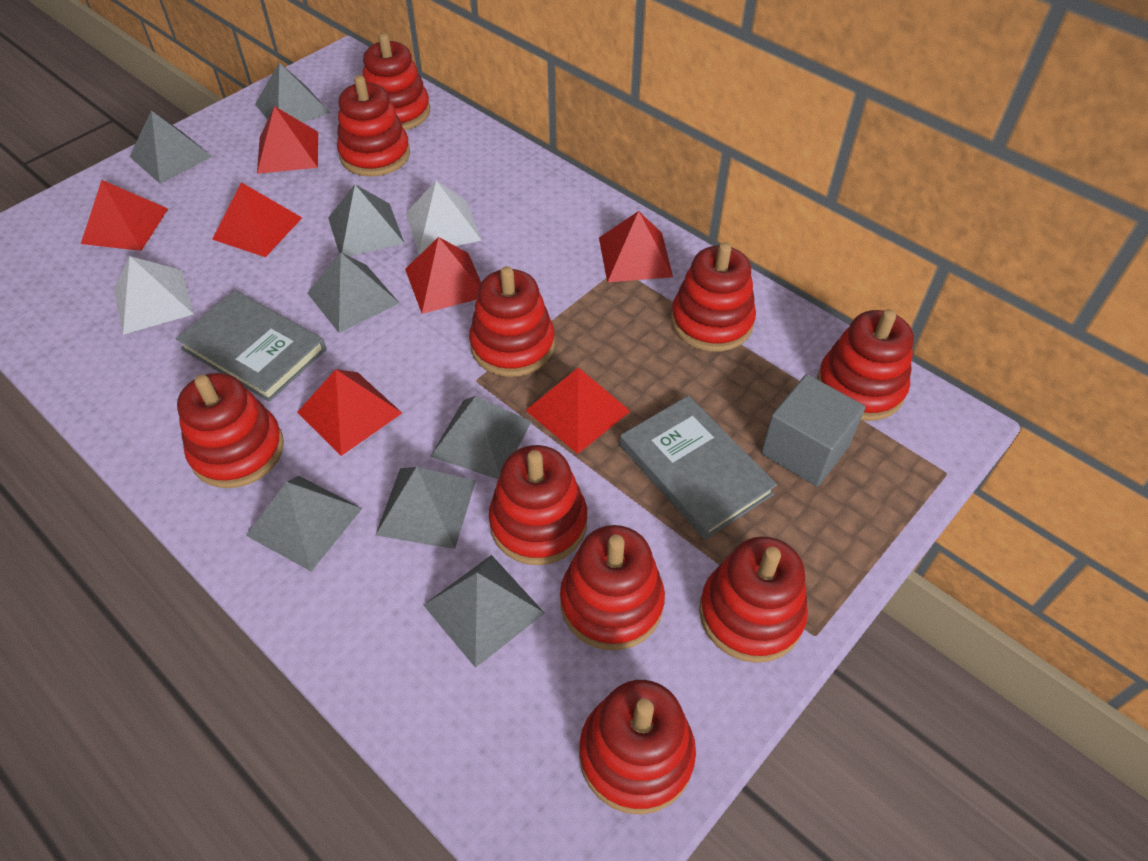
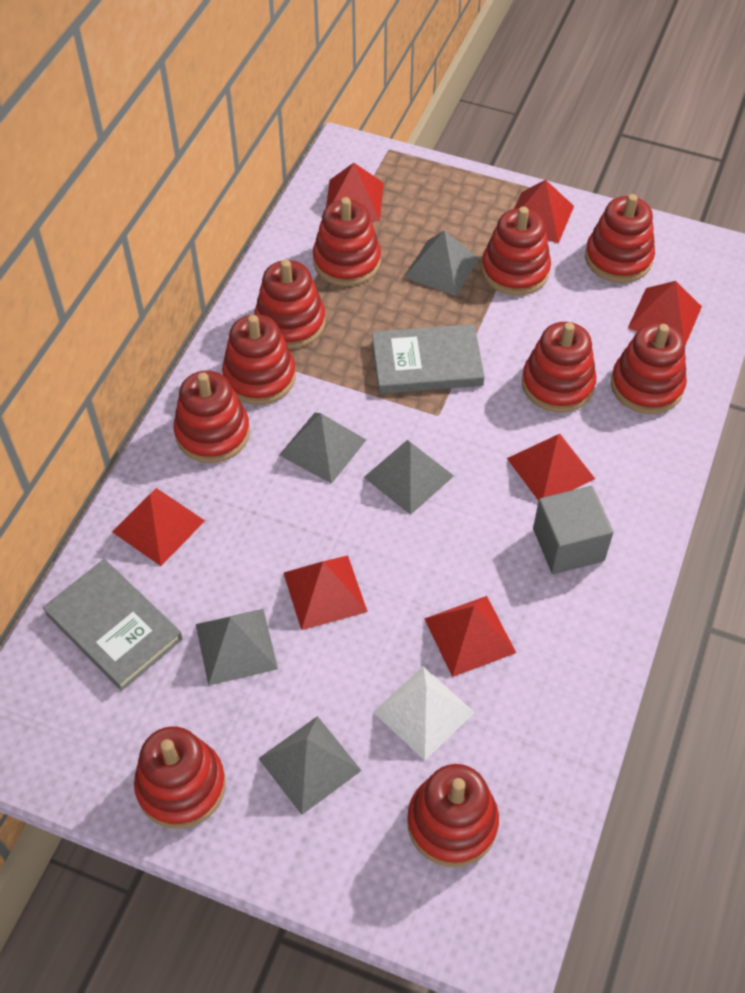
grey pyramid: 8 -> 5
white pyramid: 2 -> 1

